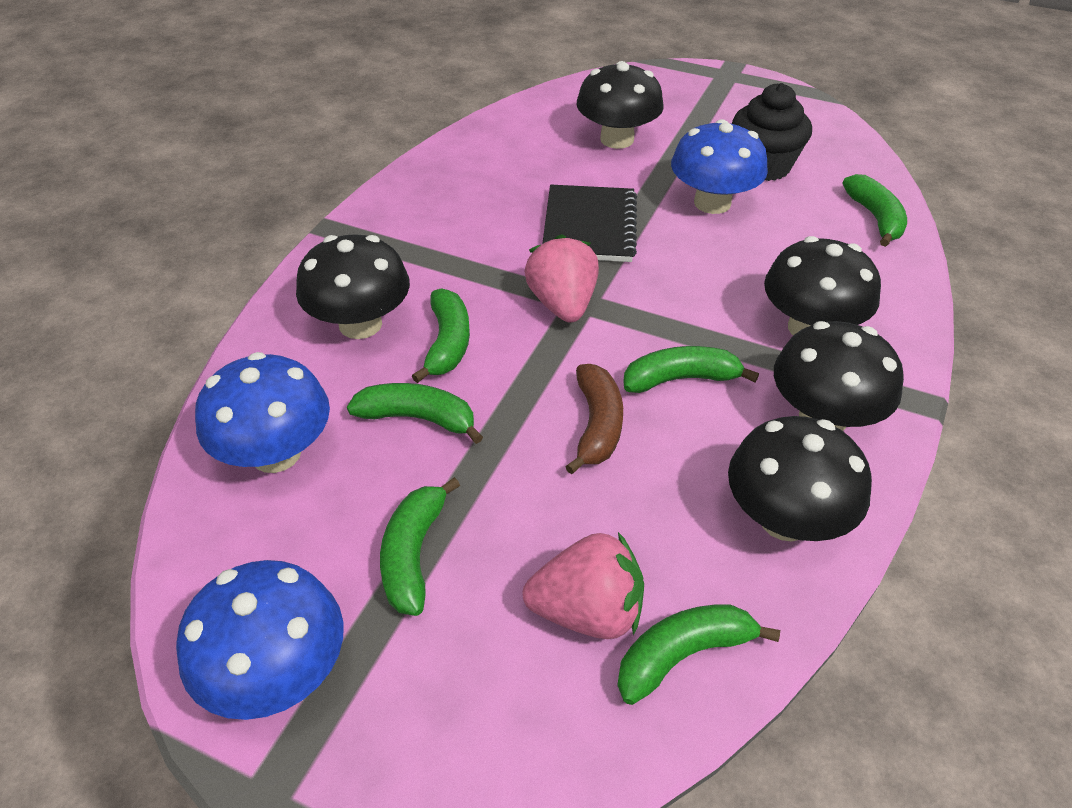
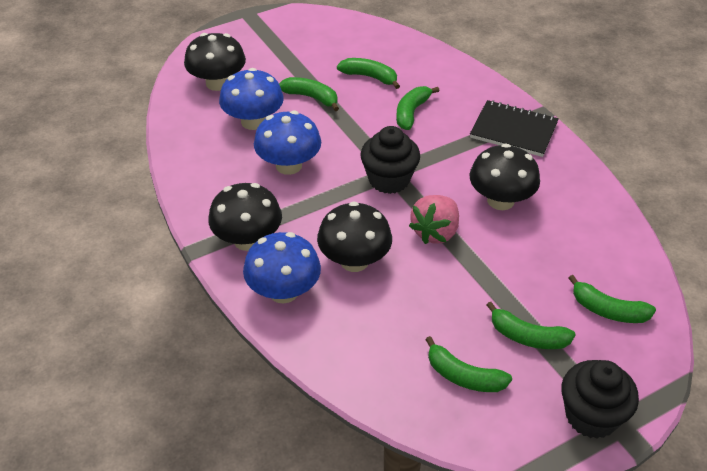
black cupcake: 1 -> 2
black mushroom: 5 -> 4
brown banana: 1 -> 0
pink strawberry: 2 -> 1

